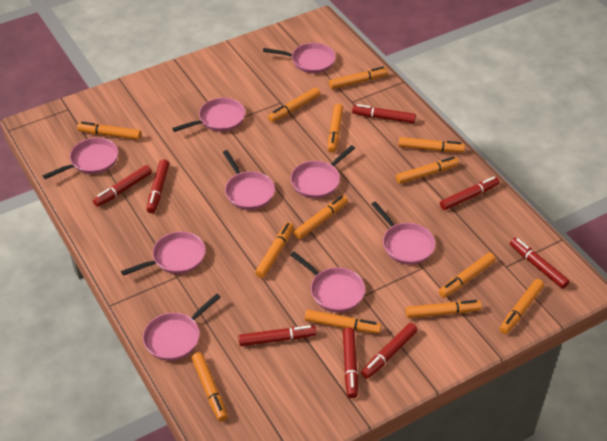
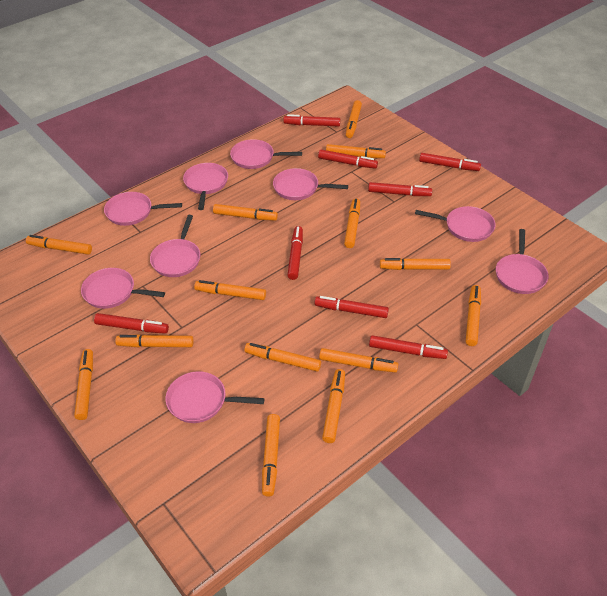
orange marker: 13 -> 14

